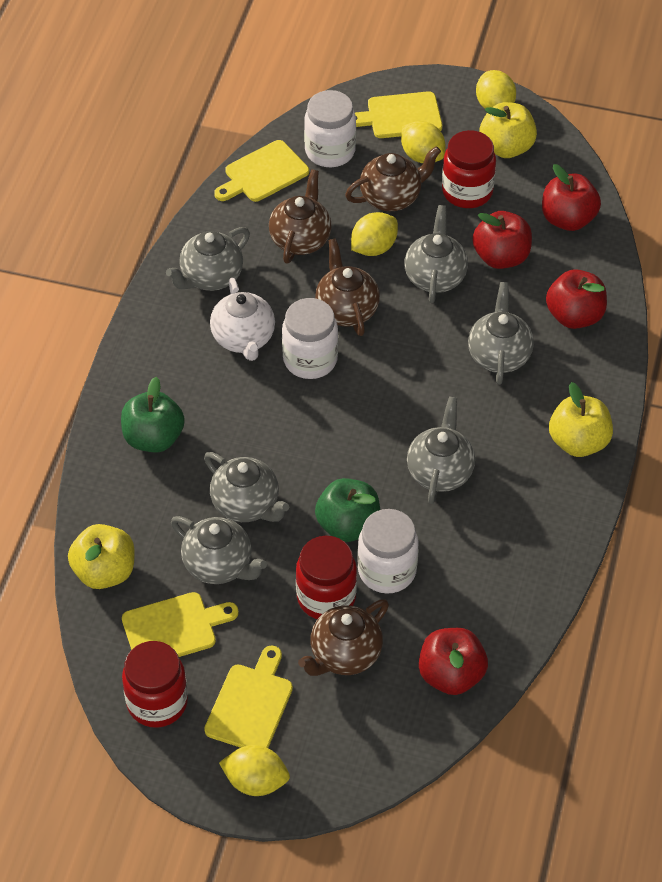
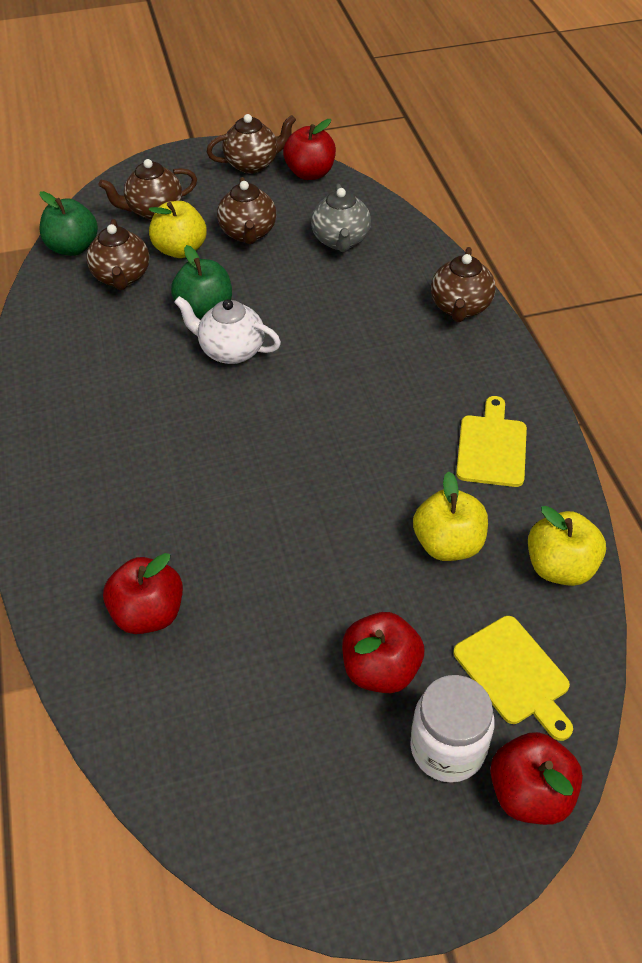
brown teapot: 4 -> 5
grey teapot: 6 -> 1
red jar: 3 -> 0
white jar: 3 -> 1
yellow cutting board: 4 -> 2
yellow lemon: 4 -> 0

